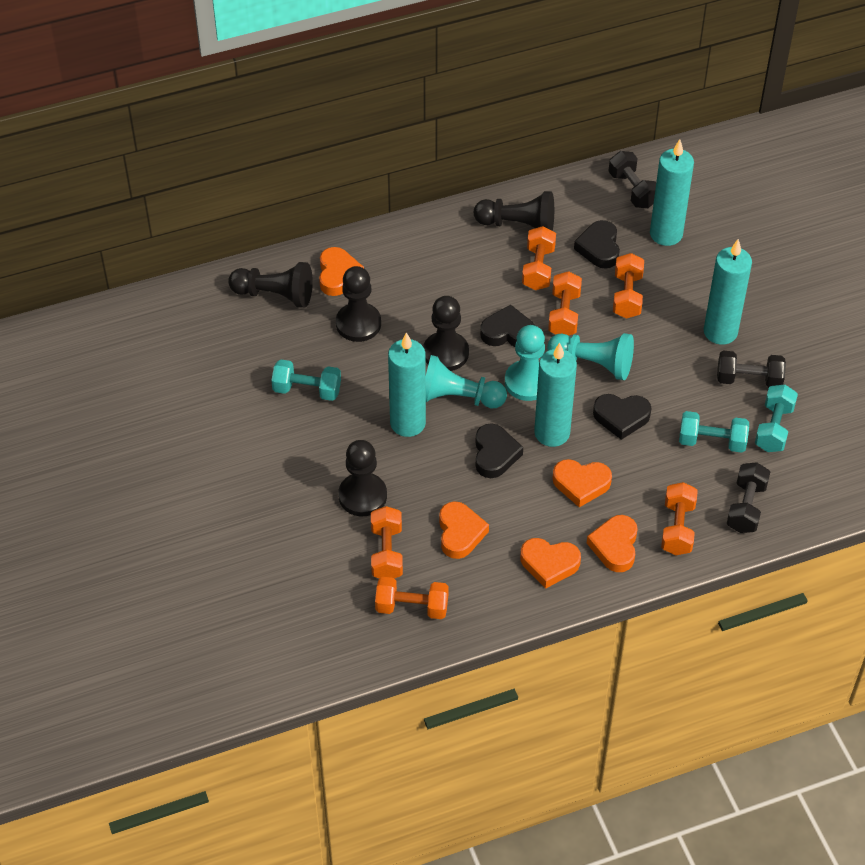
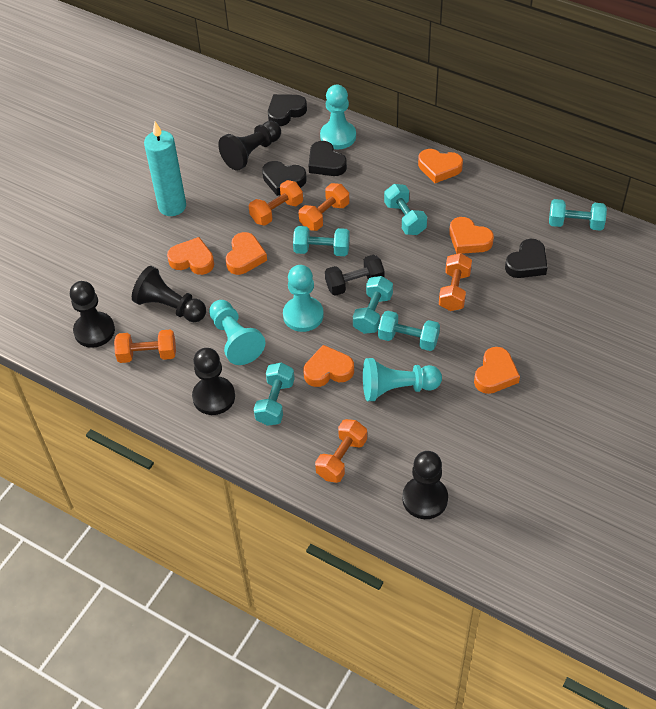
black dumbbell: 3 -> 1
orange dumbbell: 6 -> 5
orange heart: 5 -> 6
turquoise candle: 4 -> 1
turquoise dumbbell: 3 -> 6
turquoise pawn: 3 -> 4

